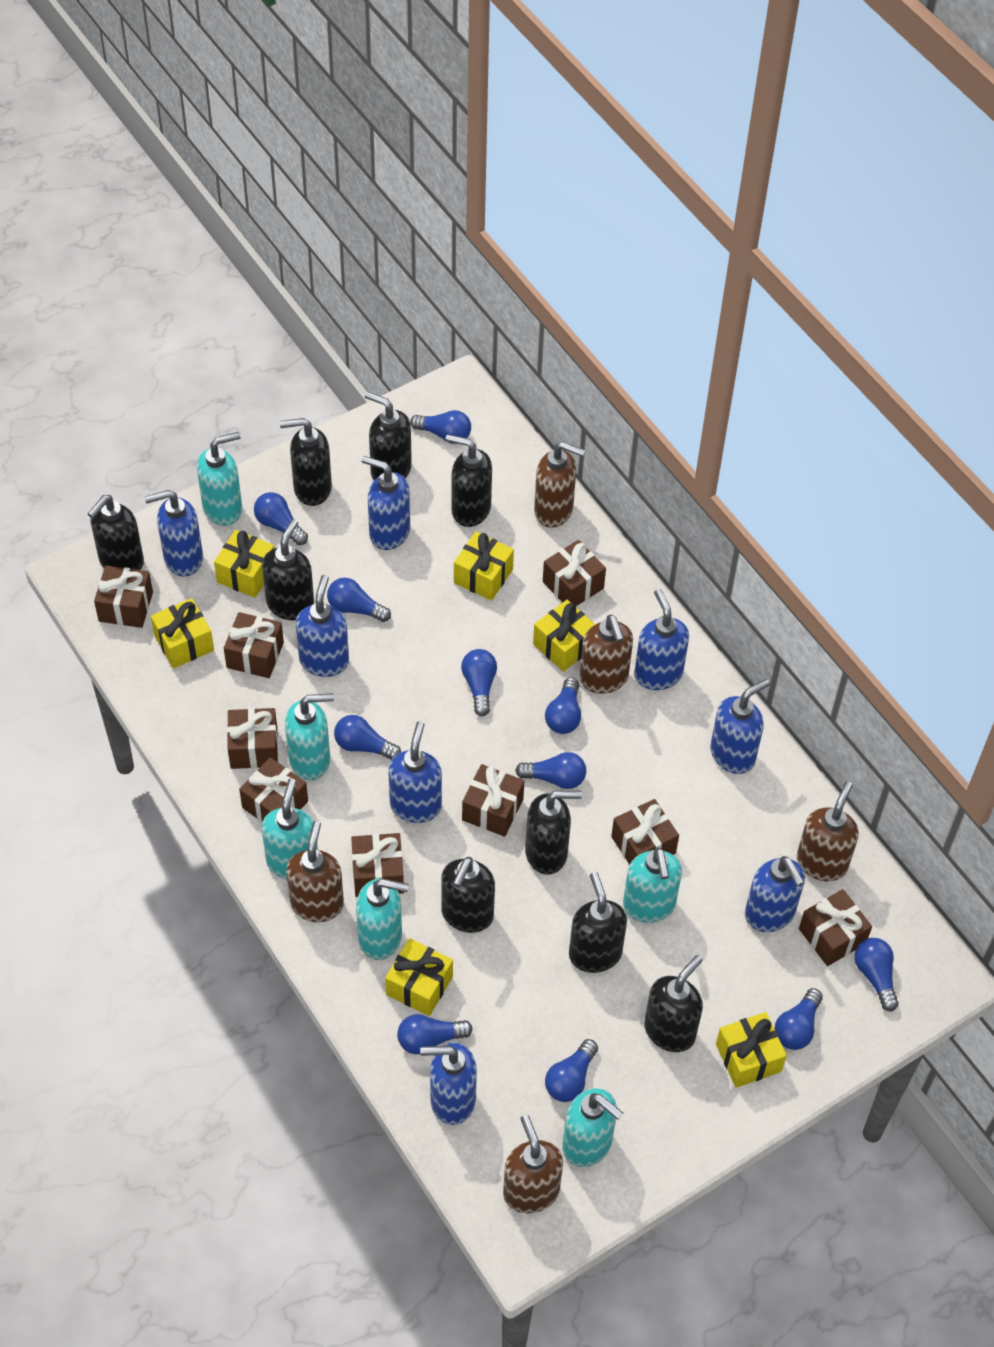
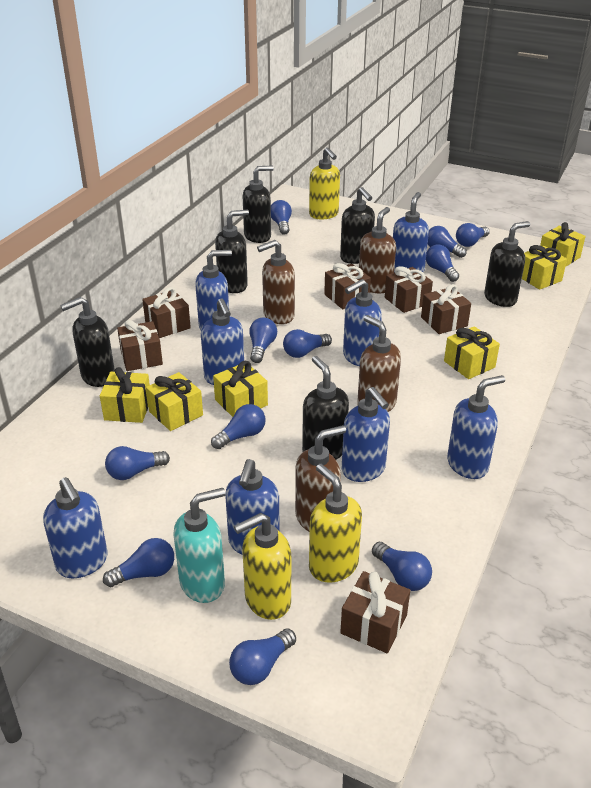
black soap dispenser: 9 -> 6
brown gift: 9 -> 6
brown soap dispenser: 5 -> 4
turquoise soap dispenser: 6 -> 1
yellow soap dispenser: 0 -> 3

